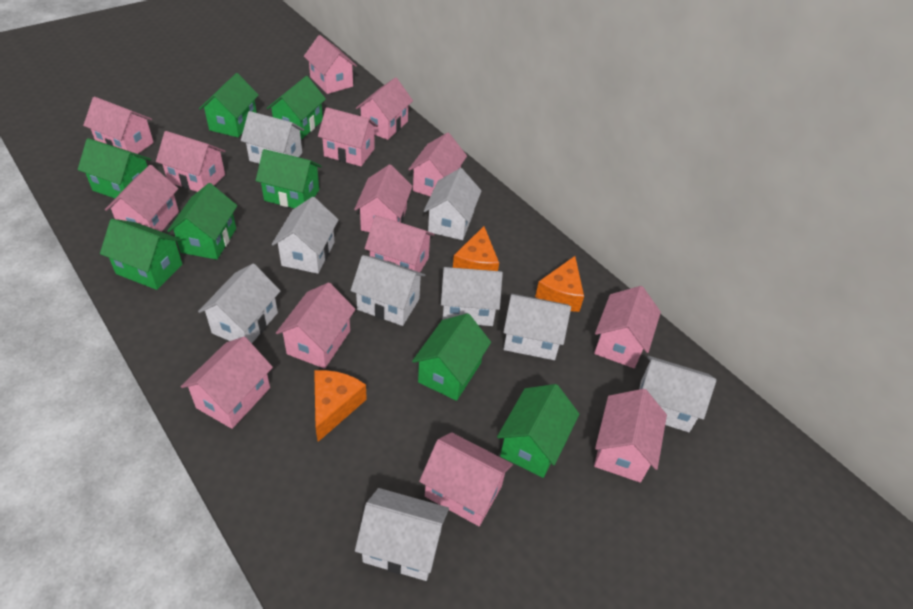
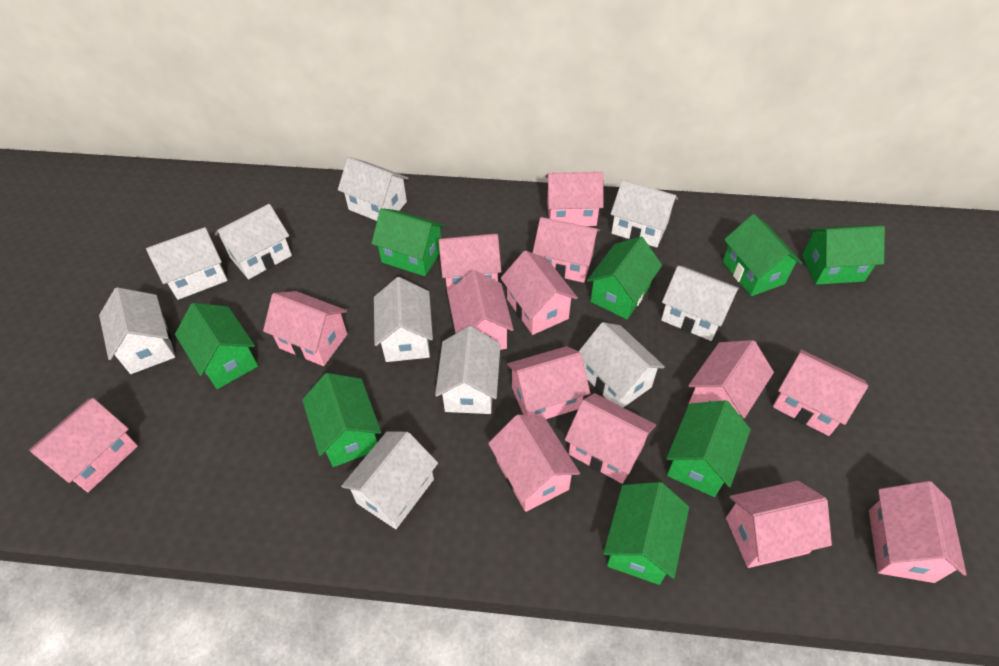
orange cheese: 3 -> 0
white house: 9 -> 10

